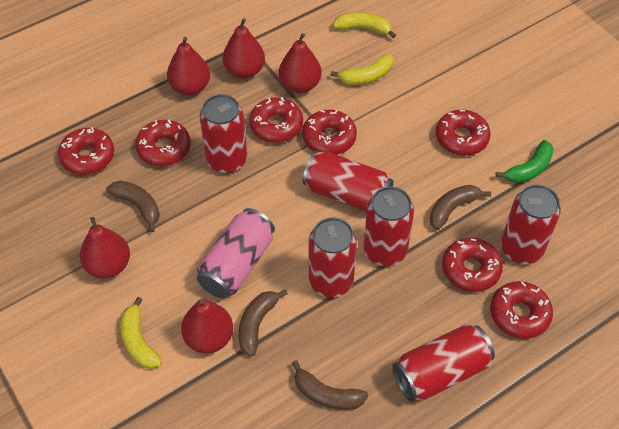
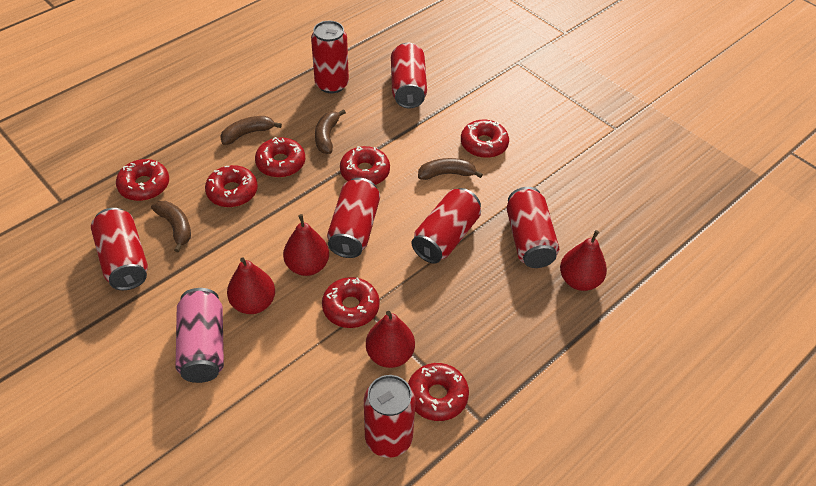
green banana: 1 -> 0
red can: 6 -> 7
red pear: 5 -> 4
yellow banana: 3 -> 0

